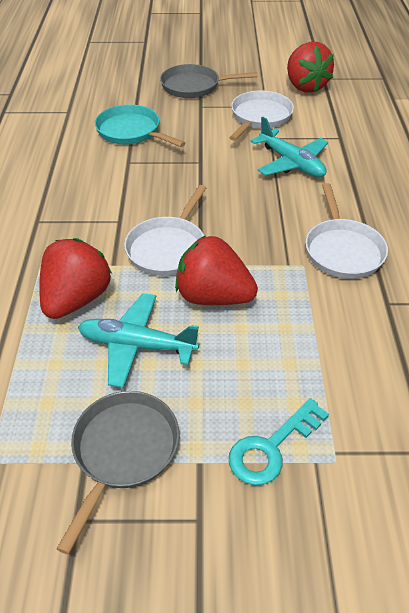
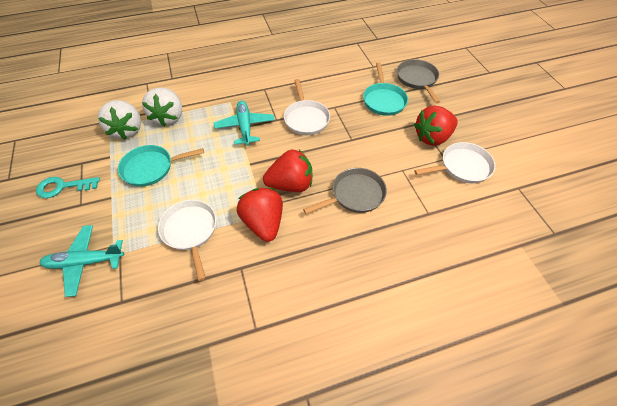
turquoise pan: 1 -> 2
white strawberry: 0 -> 2

